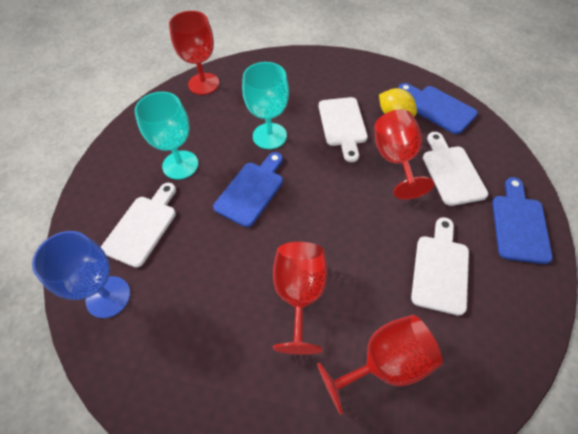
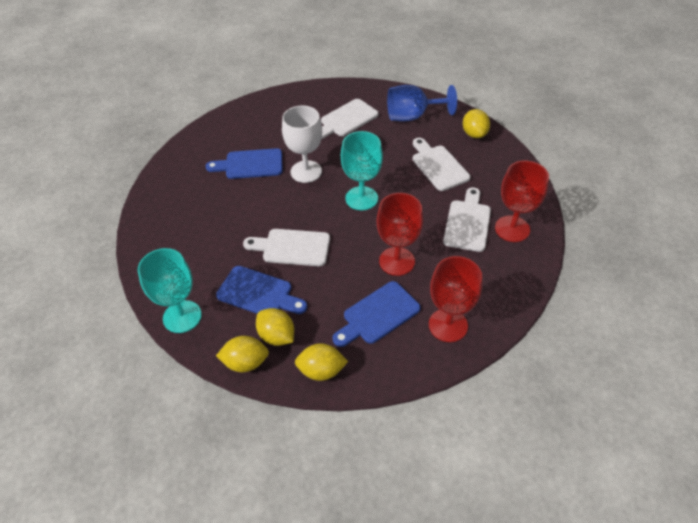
red goblet: 4 -> 3
white goblet: 0 -> 1
yellow lemon: 1 -> 4

